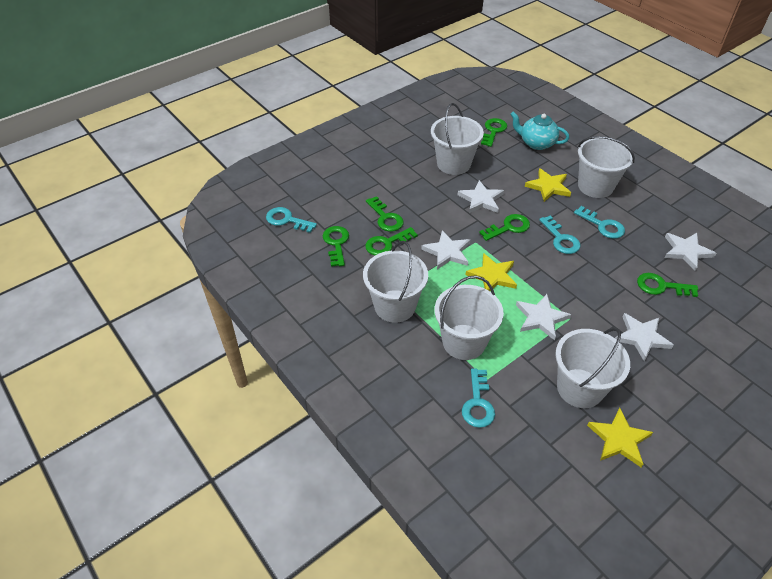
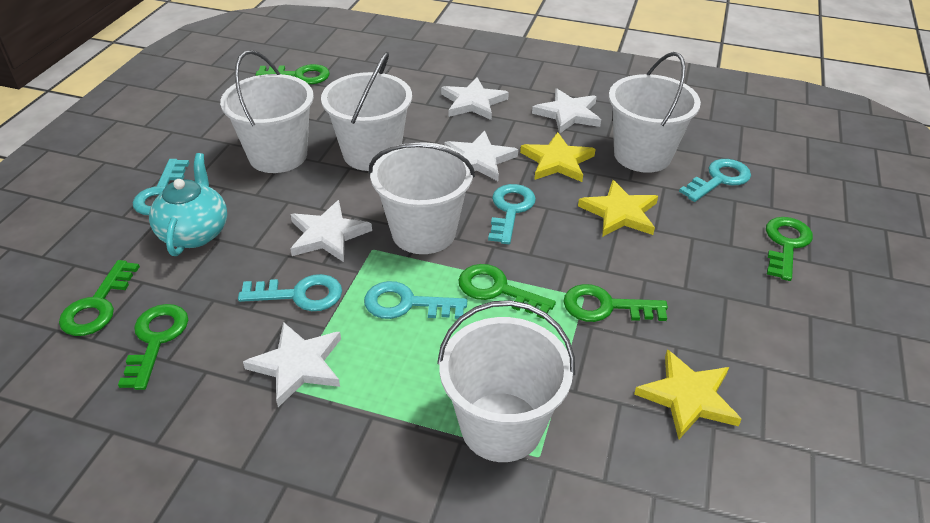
turquoise key: 4 -> 5

